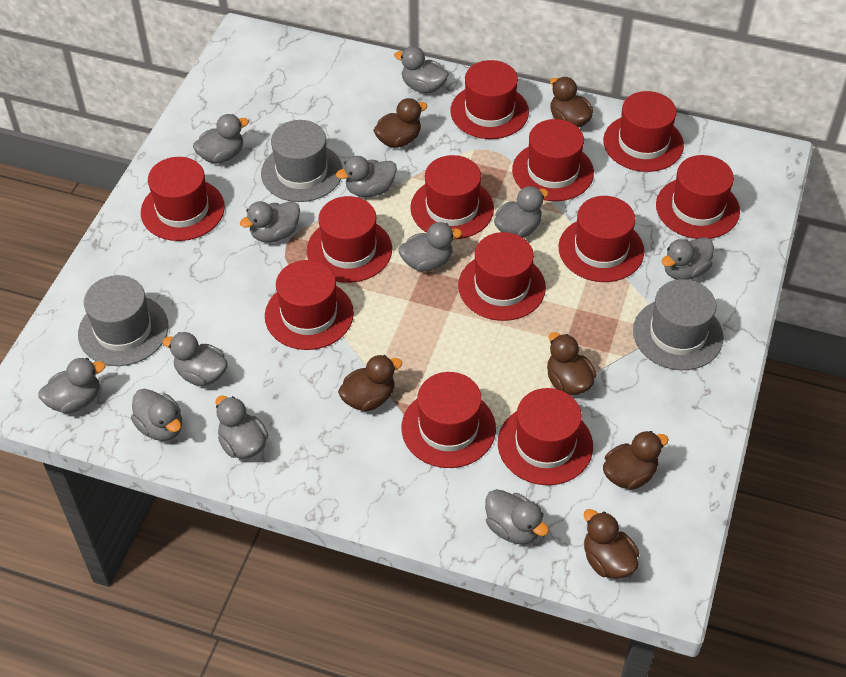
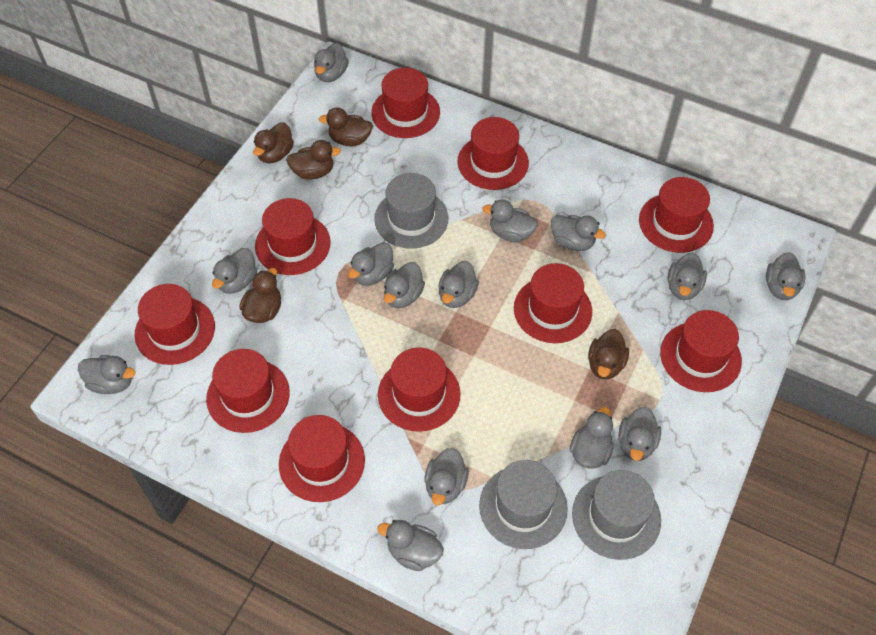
brown duck: 6 -> 5
grey duck: 12 -> 14
red hat: 12 -> 10

